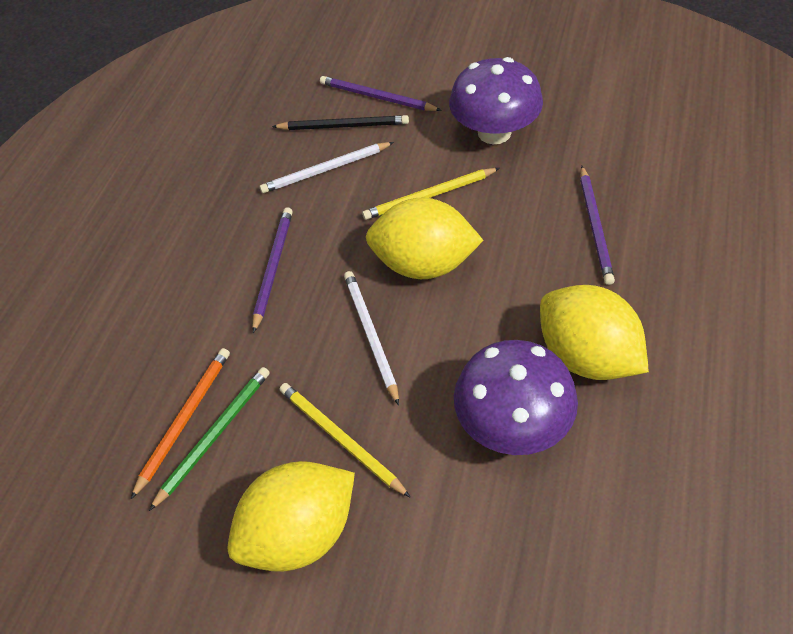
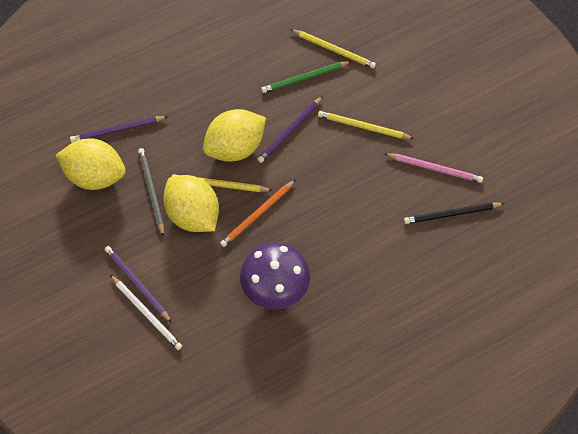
grey pencil: 0 -> 1
pink pencil: 0 -> 1
purple mushroom: 2 -> 1
white pencil: 2 -> 1
yellow pencil: 2 -> 3

